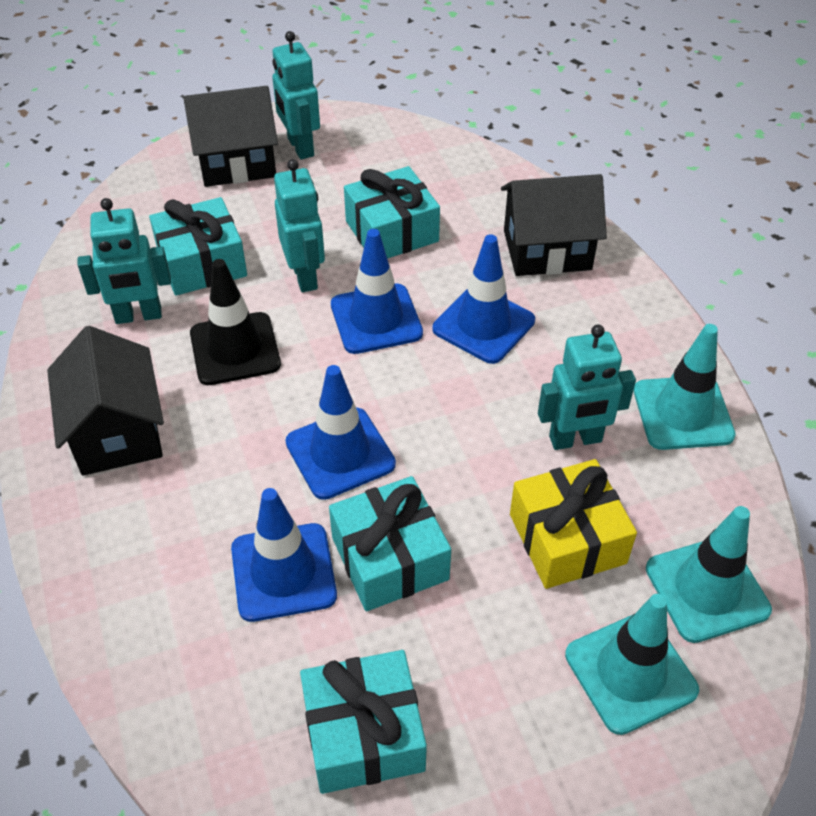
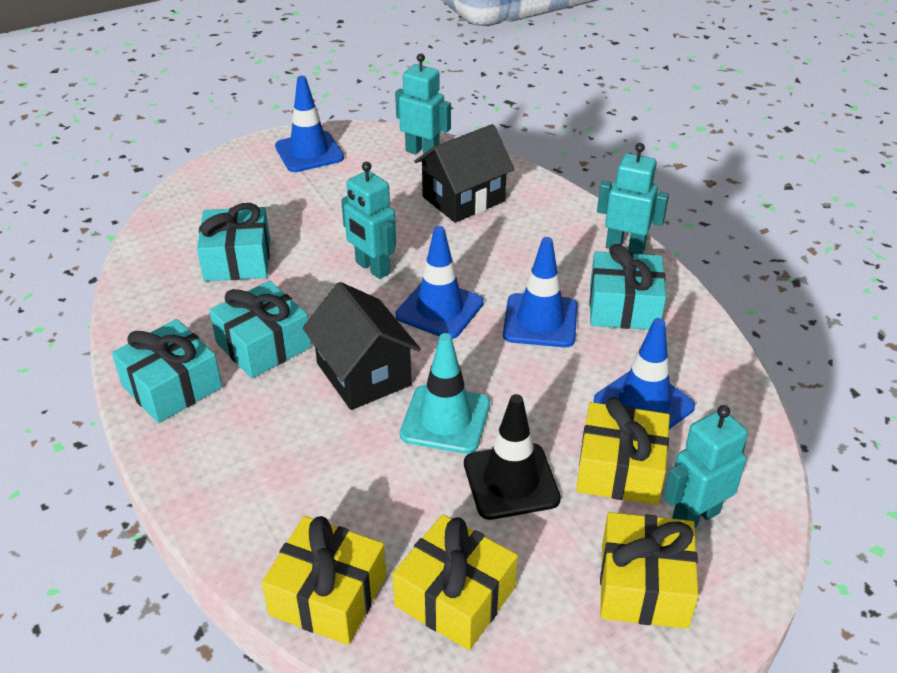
black house: 3 -> 2
turquoise traffic cone: 3 -> 1
yellow gift: 1 -> 4

